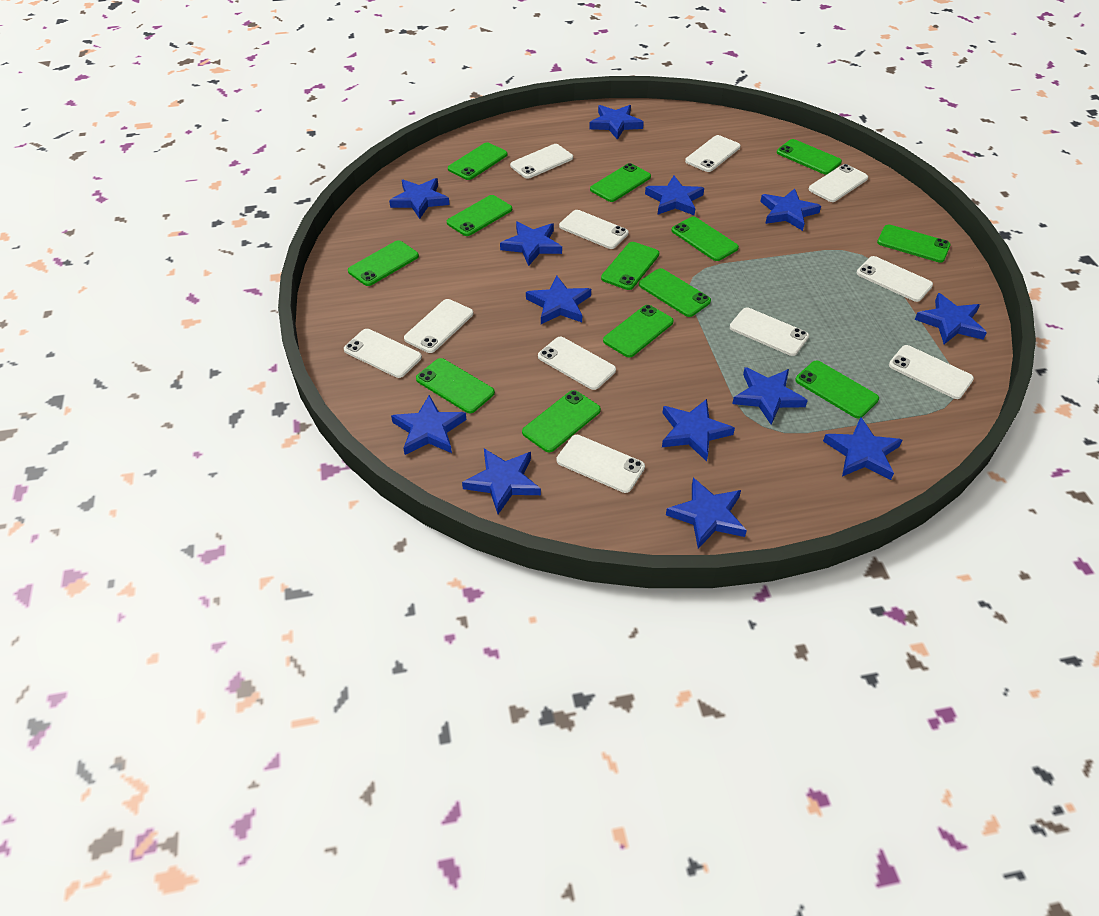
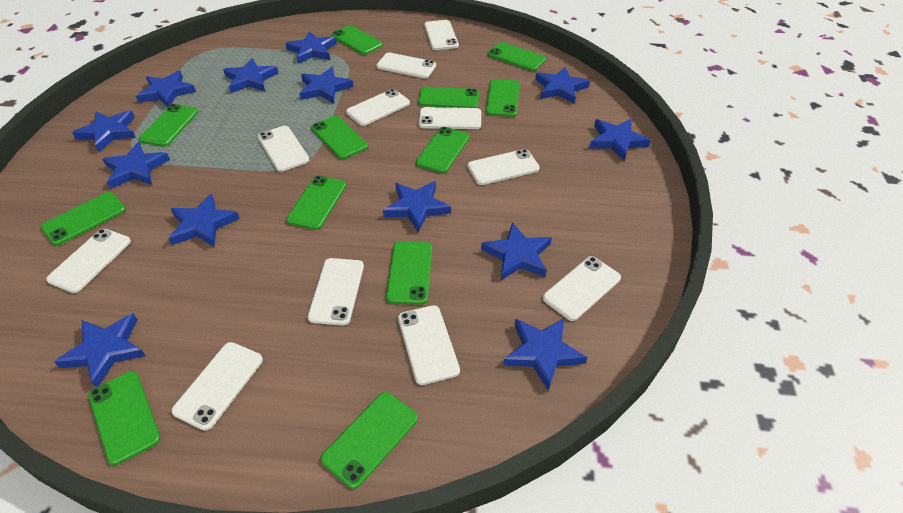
green phone: 13 -> 12

